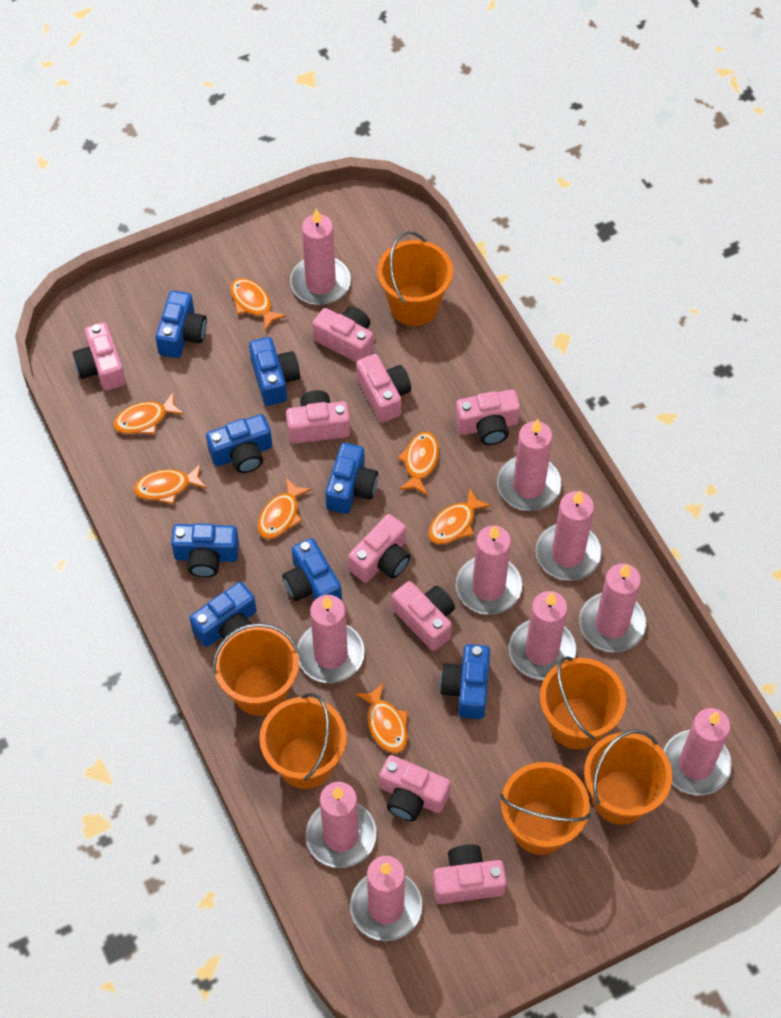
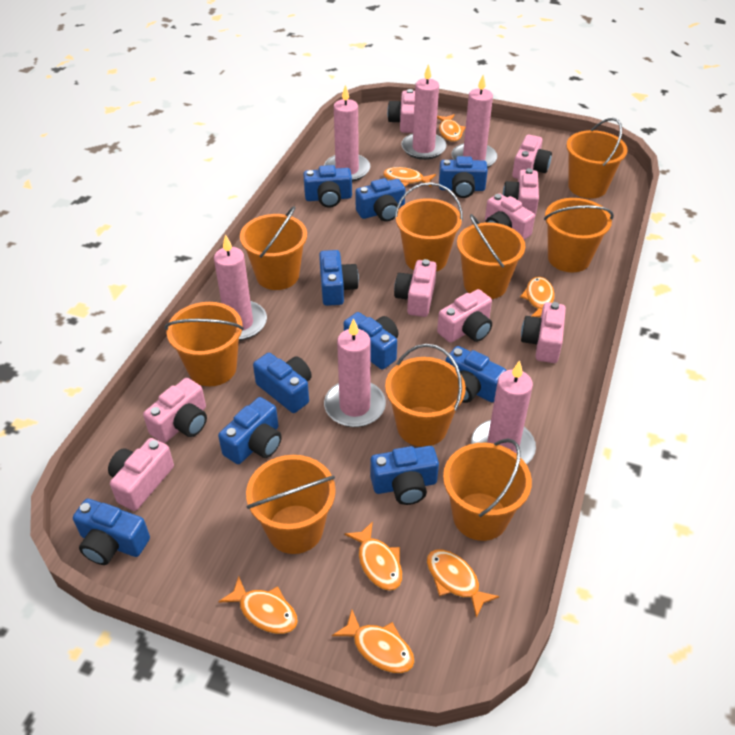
blue camera: 8 -> 10
orange bucket: 6 -> 9
pink candle: 10 -> 6

